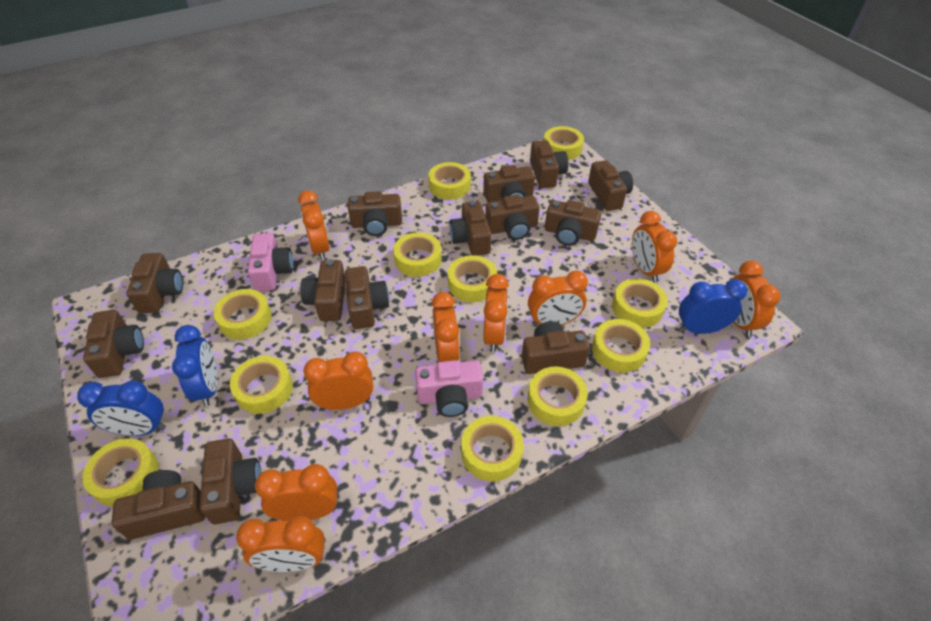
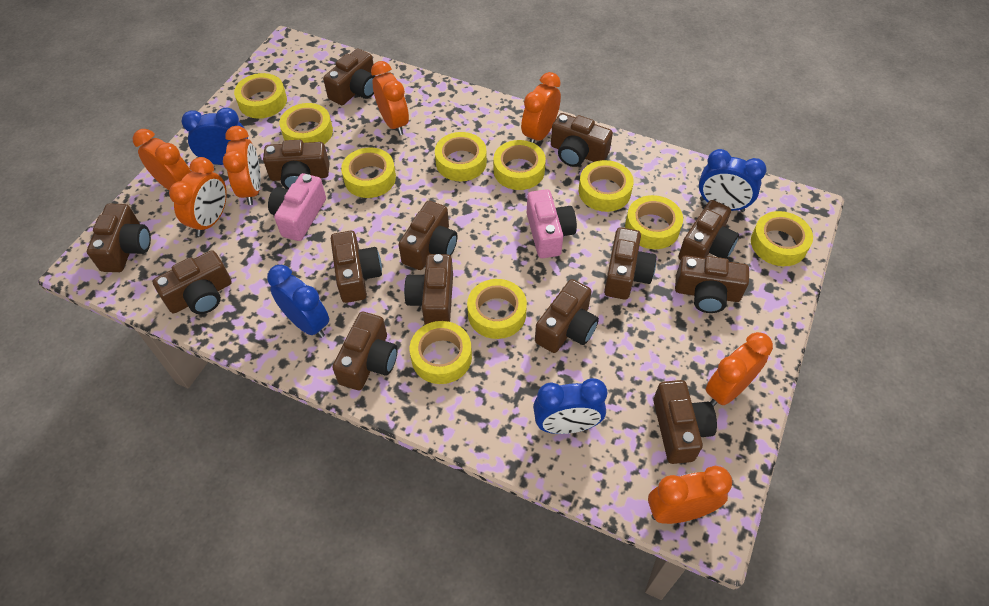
blue clock: 3 -> 4
orange clock: 9 -> 7
yellow tape: 11 -> 10

